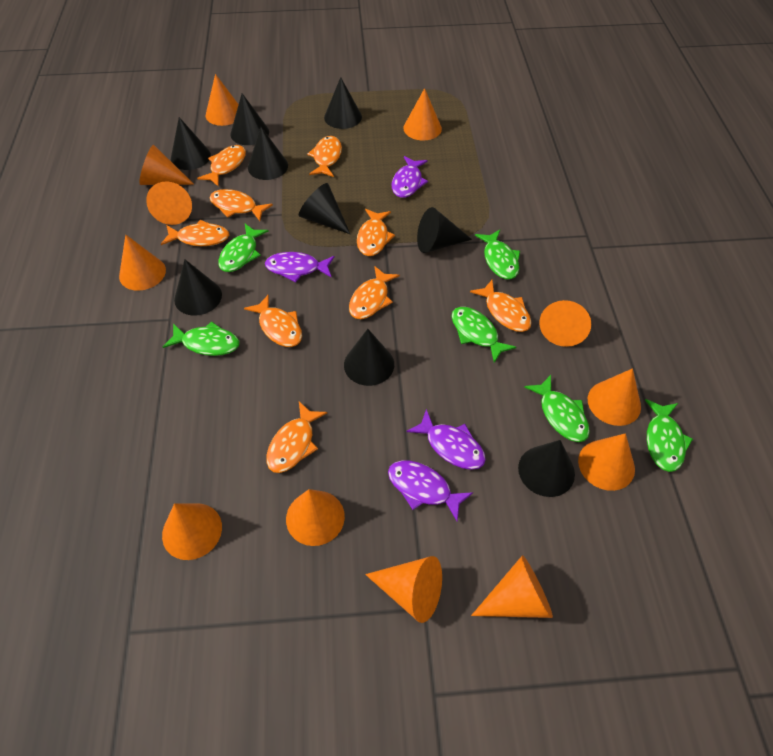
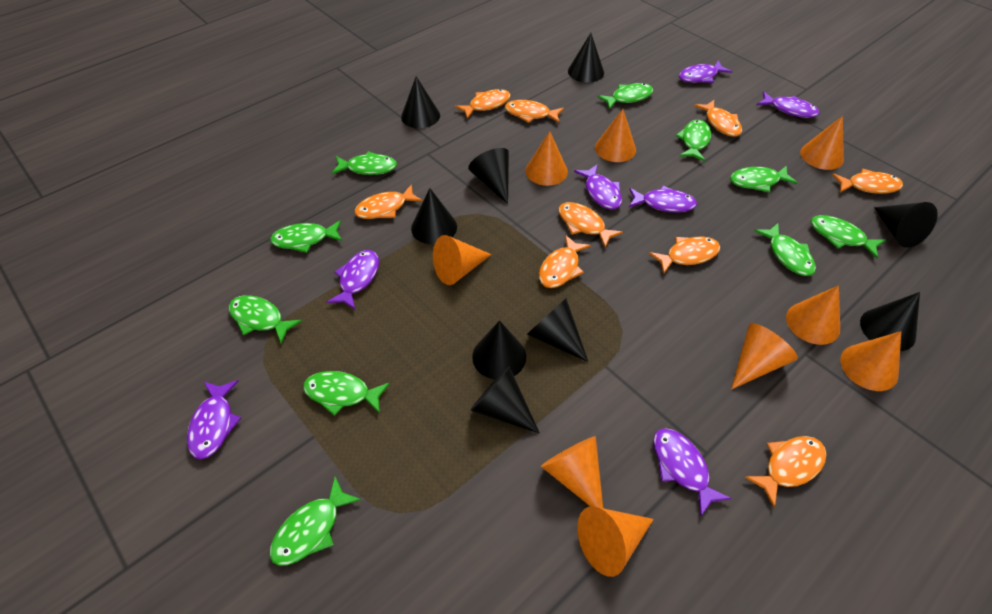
green fish: 6 -> 10
orange cone: 12 -> 9
purple fish: 4 -> 7

